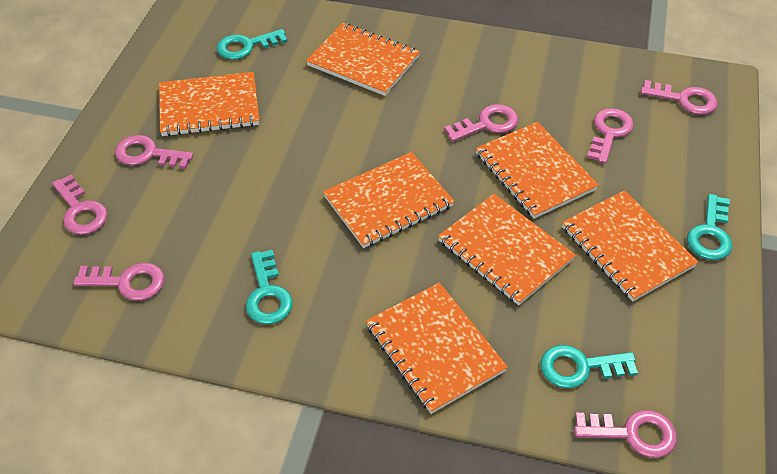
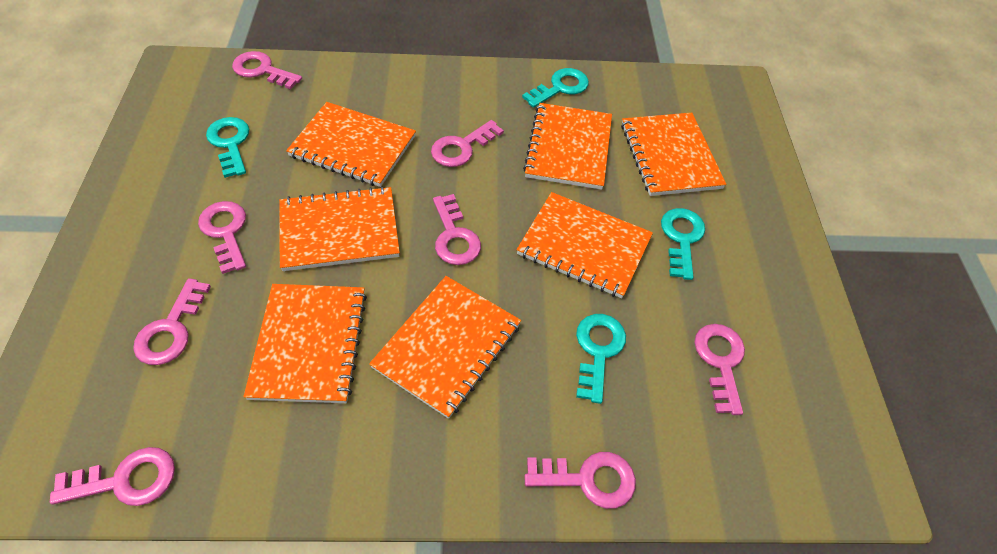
pink key: 7 -> 8

